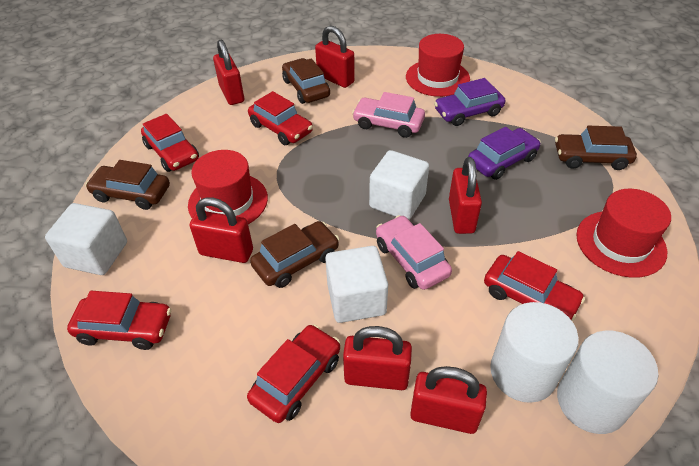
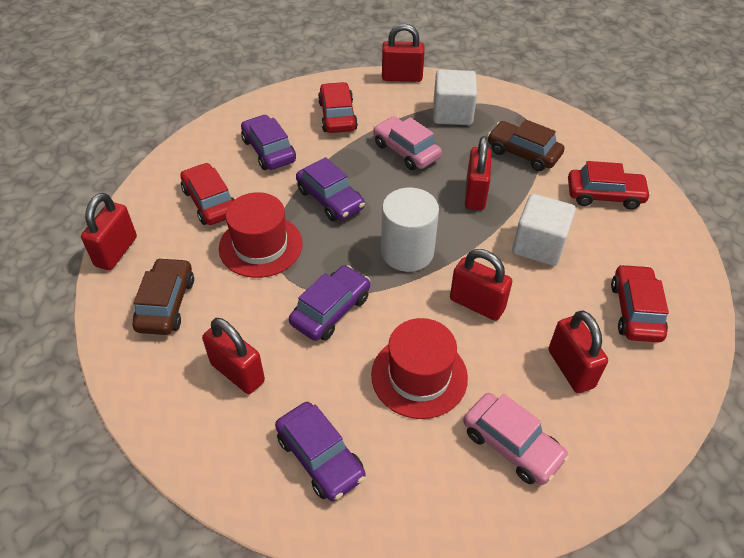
brown car: 4 -> 2
purple car: 2 -> 4
red car: 5 -> 4
red hat: 3 -> 2
white cube: 3 -> 2
white cylinder: 2 -> 1

